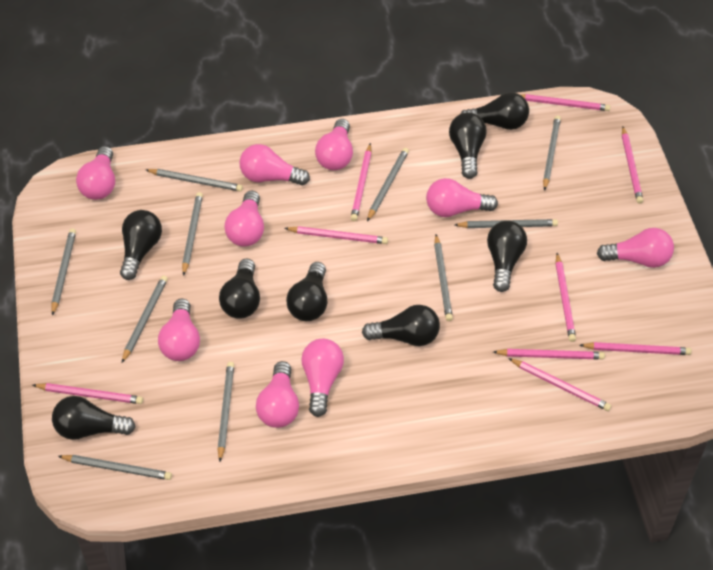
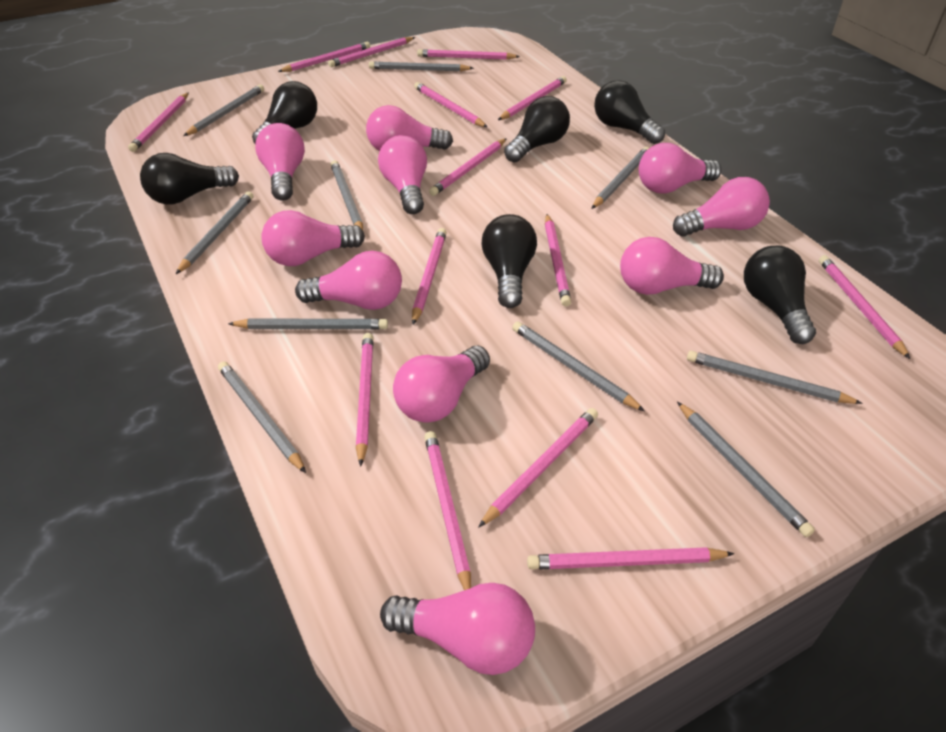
black light bulb: 8 -> 6
pink light bulb: 9 -> 10
pink pencil: 9 -> 14

